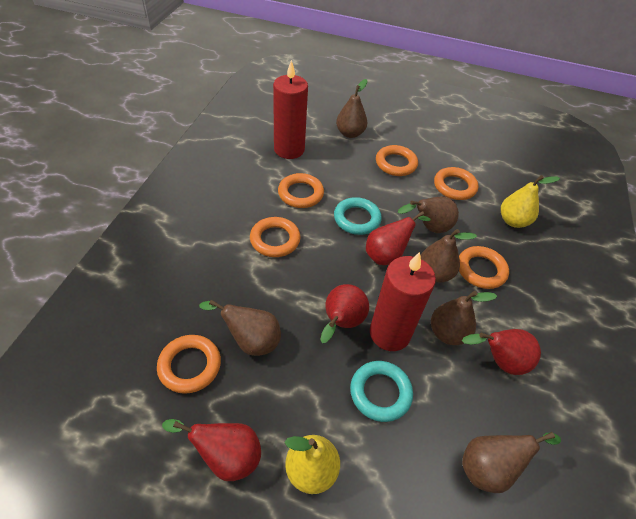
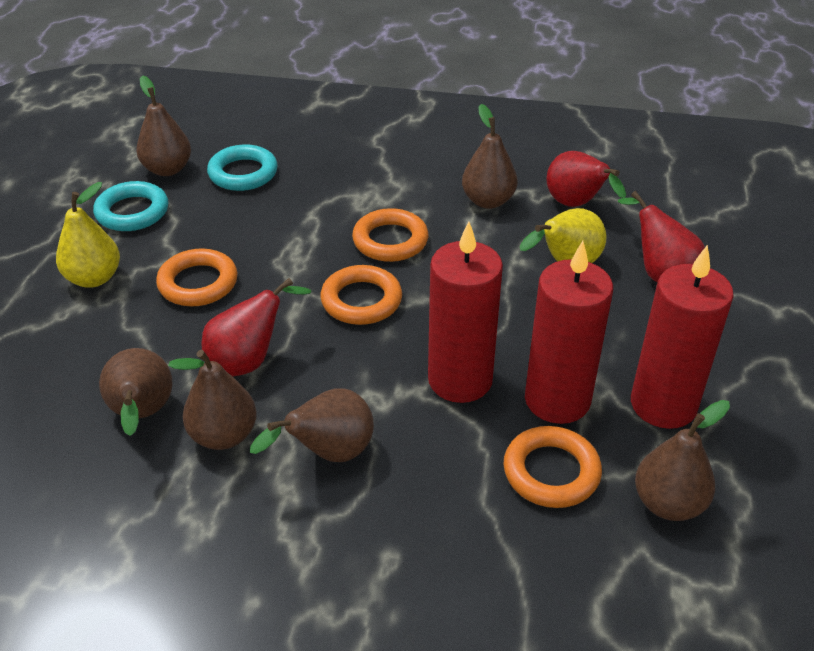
orange ring: 6 -> 4
red candle: 2 -> 3
red pear: 4 -> 3

